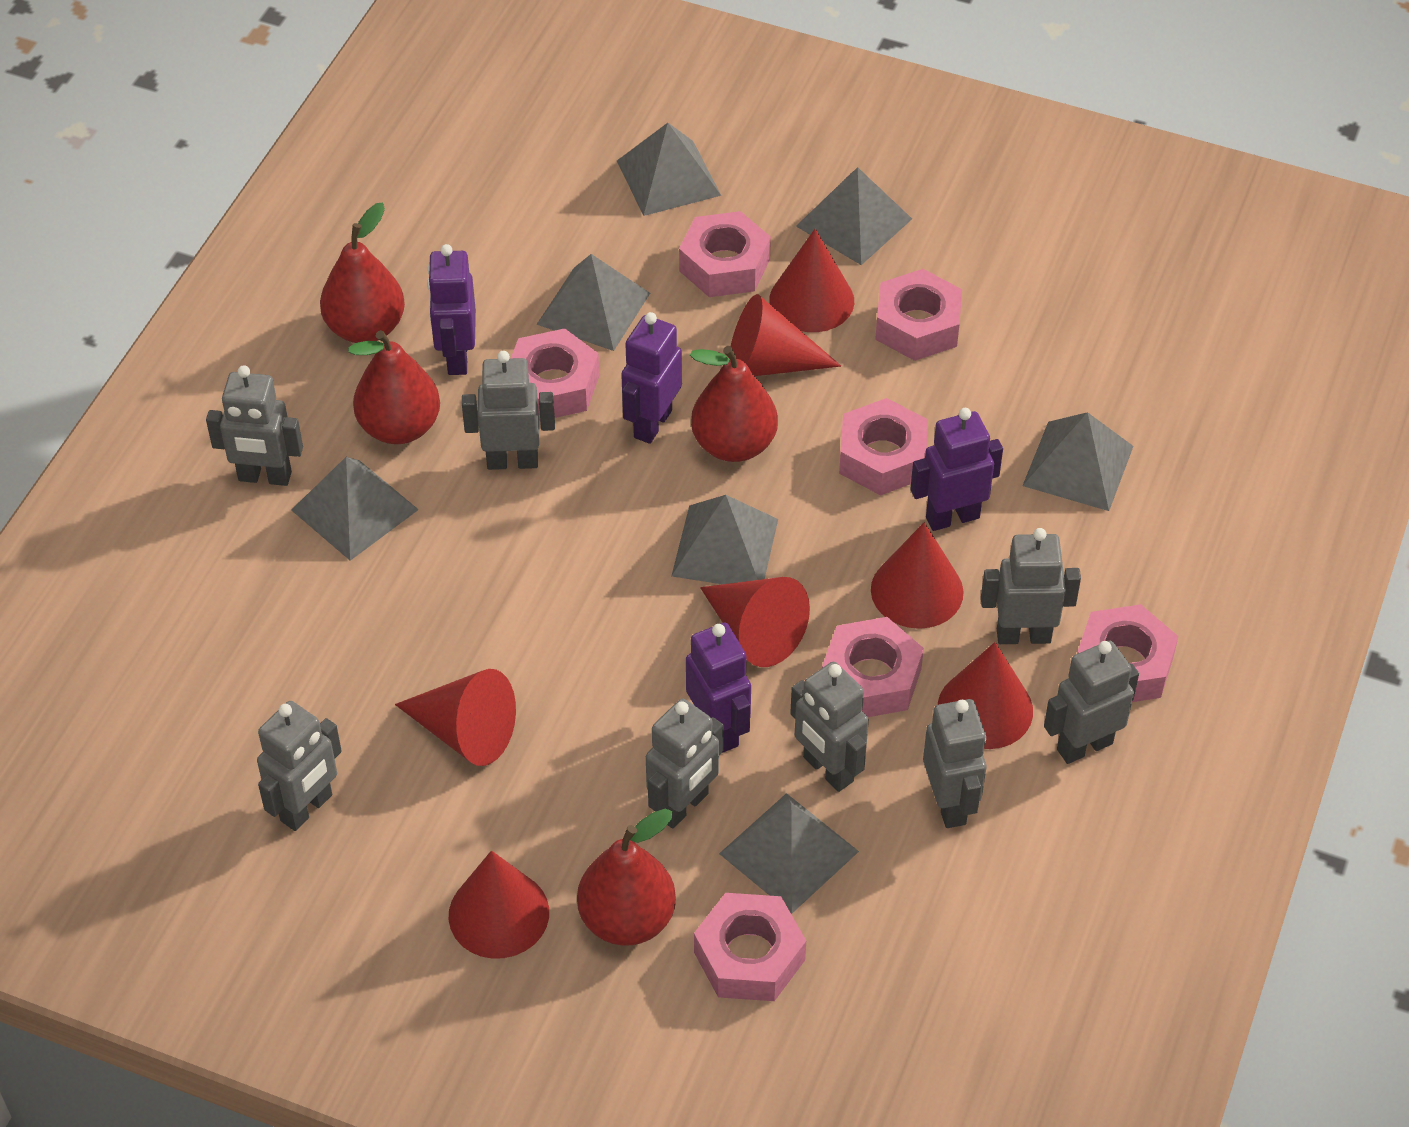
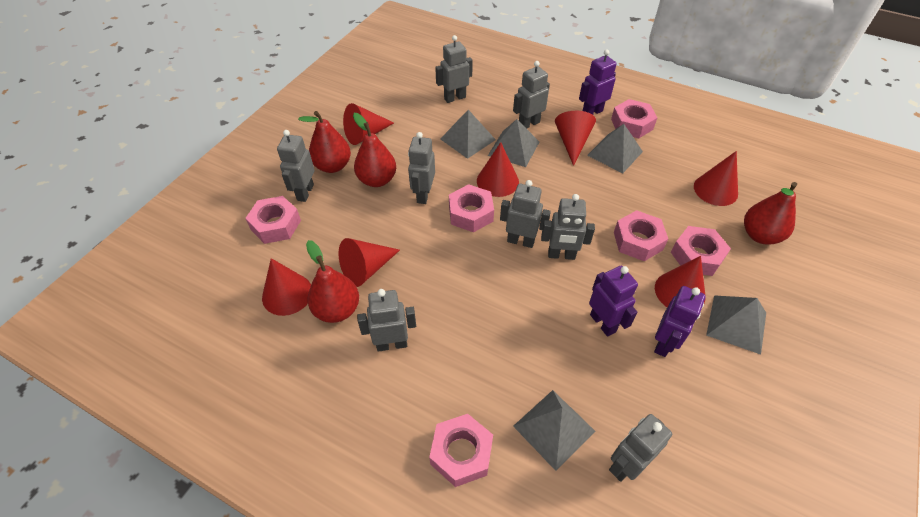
grey pyramid: 7 -> 5
pink nut: 7 -> 6
purple robot: 4 -> 3

